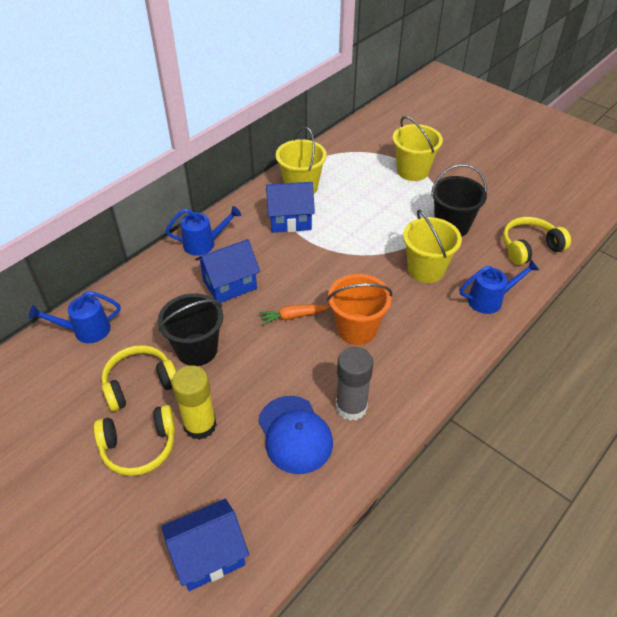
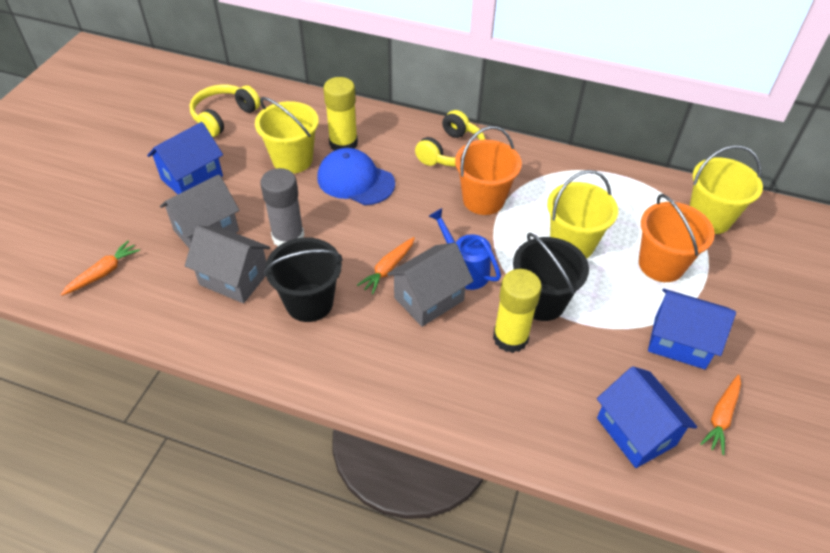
blue watering can: 3 -> 1
grey house: 0 -> 3
orange bucket: 1 -> 2
orange carrot: 1 -> 3
yellow glue stick: 1 -> 2
yellow headphones: 3 -> 2

